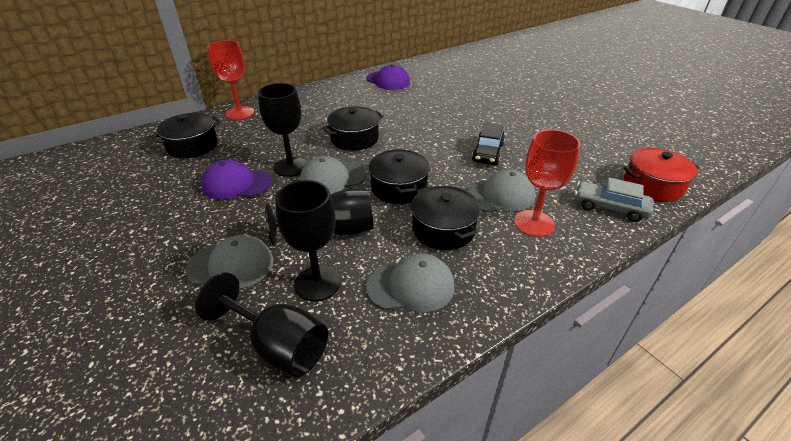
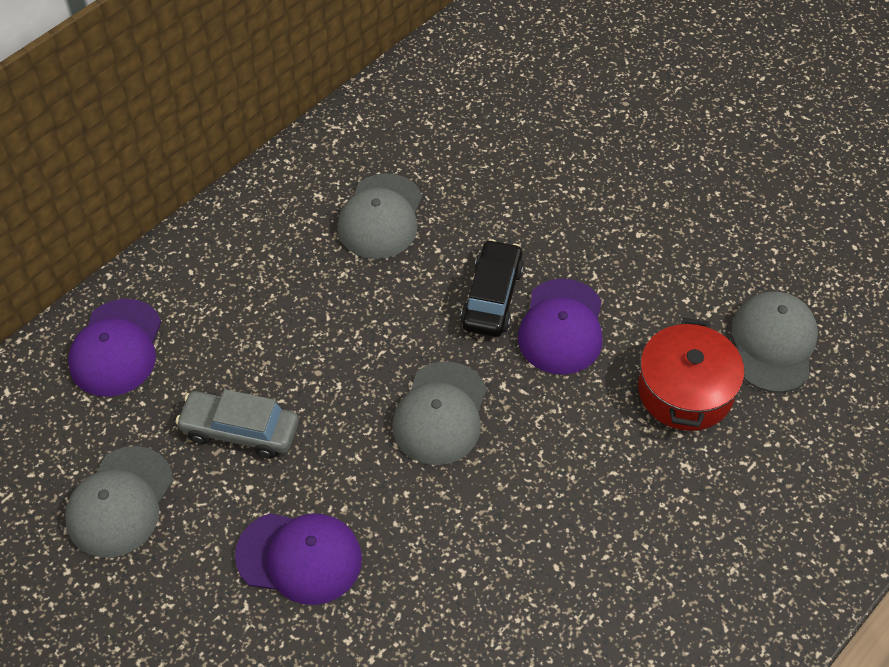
black goblet: 4 -> 0
black pot: 4 -> 0
purple cap: 2 -> 3
red goblet: 2 -> 0

